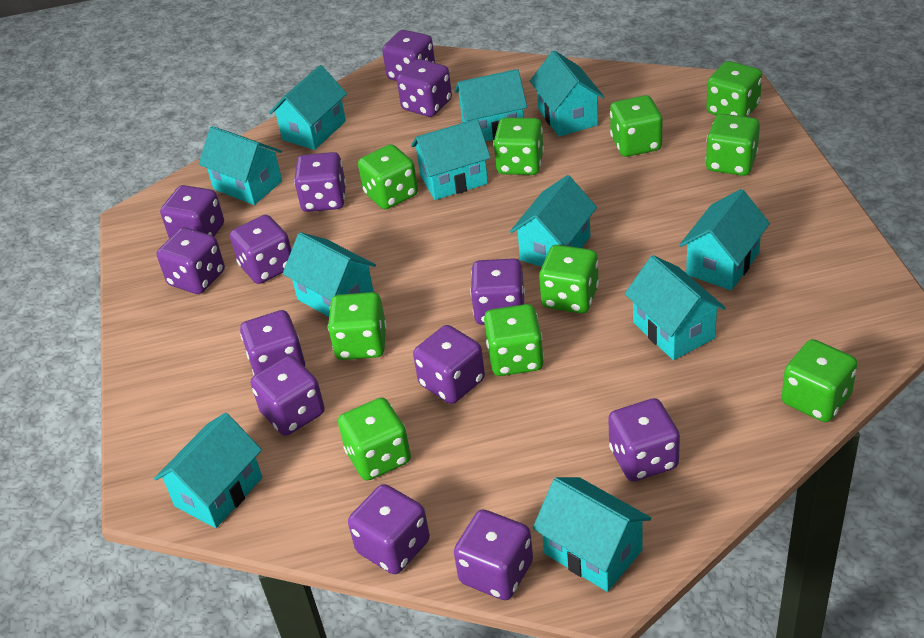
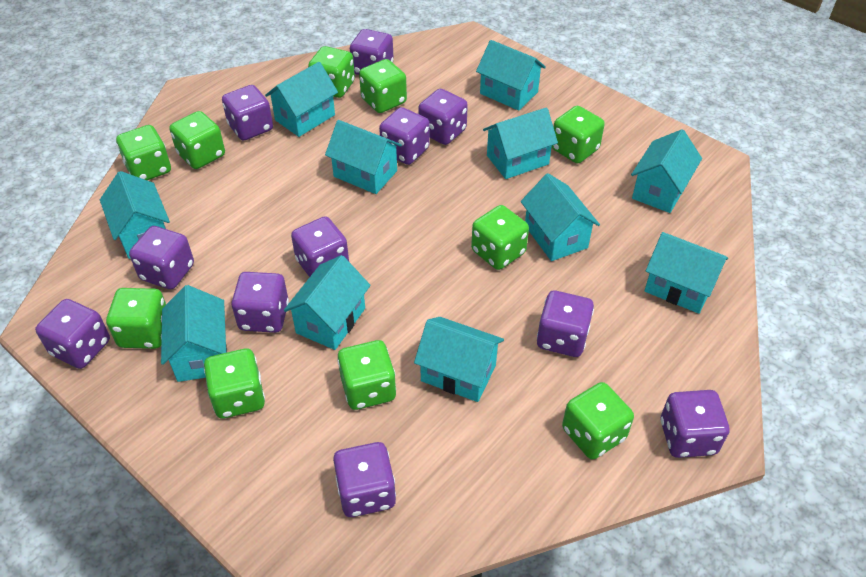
purple dice: 13 -> 11

